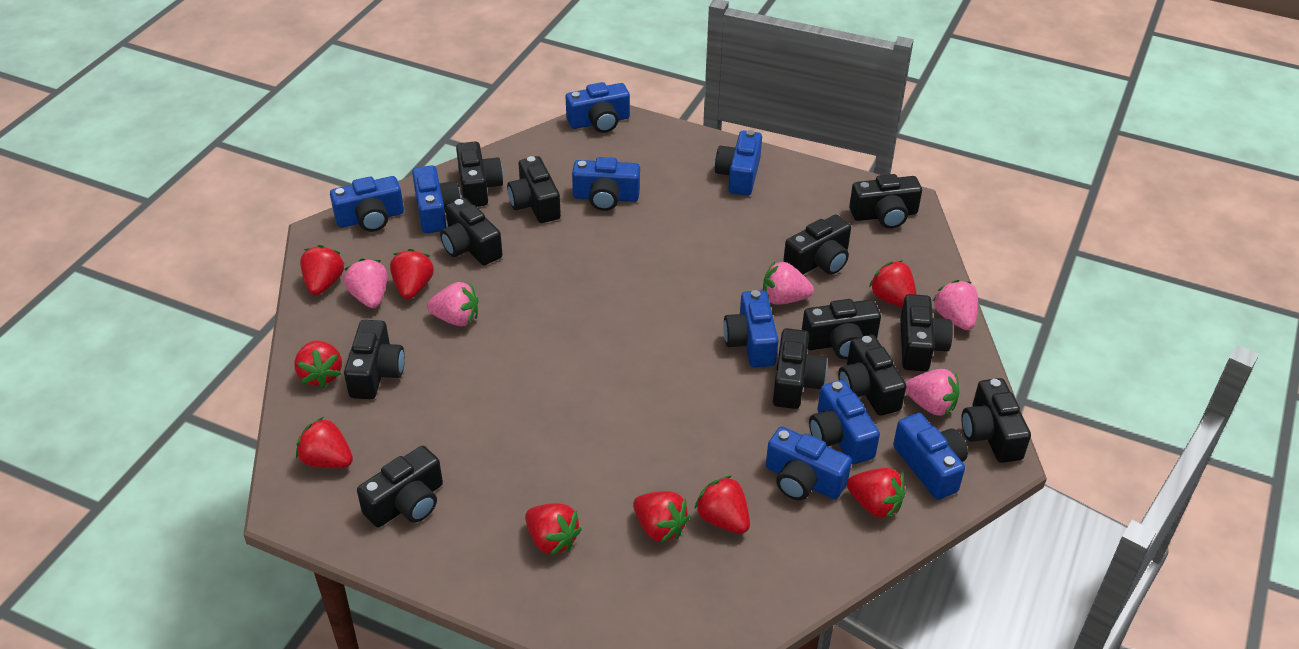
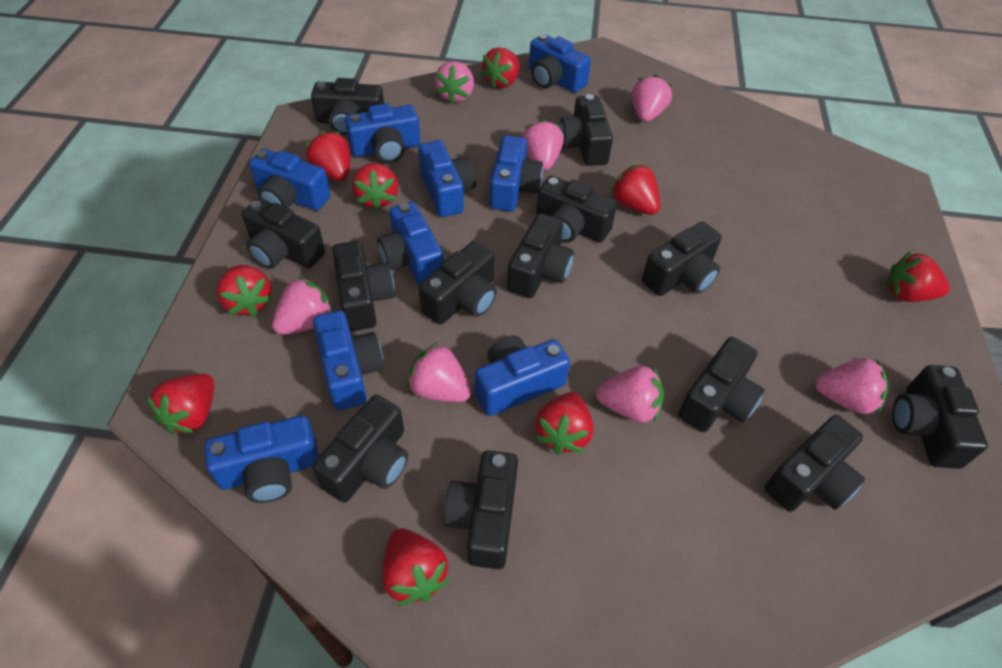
black camera: 12 -> 13
pink strawberry: 5 -> 7

